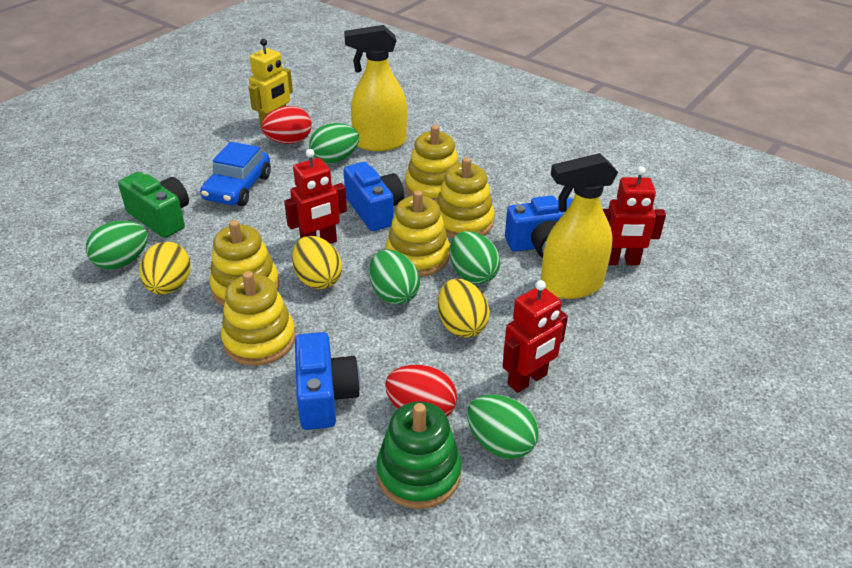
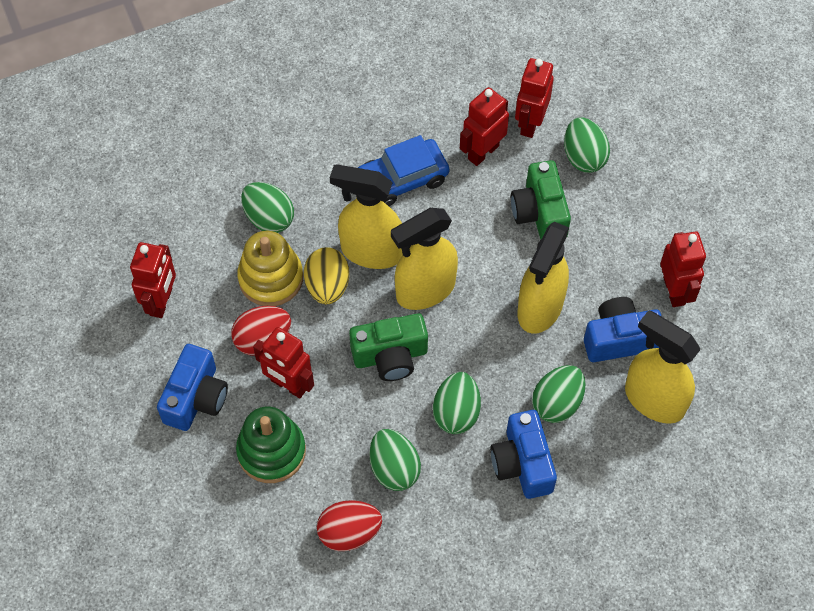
green camera: 1 -> 2
red robot: 3 -> 5
yellow egg: 3 -> 1
yellow robot: 1 -> 0
yellow spray bottle: 2 -> 4
yellow stacking toy: 5 -> 1

